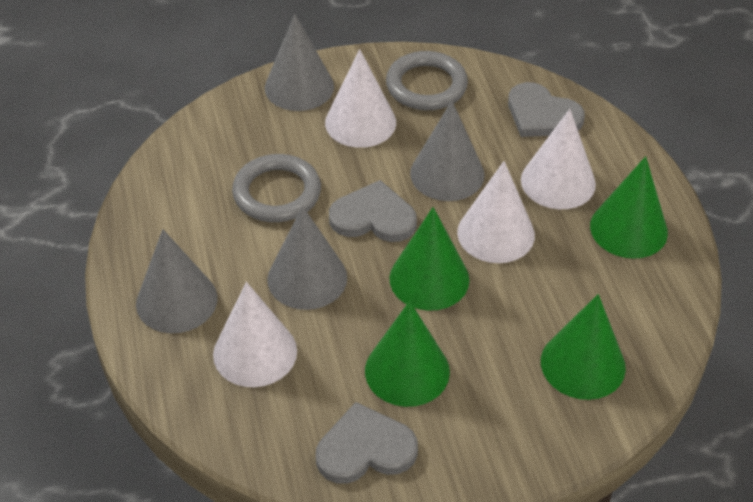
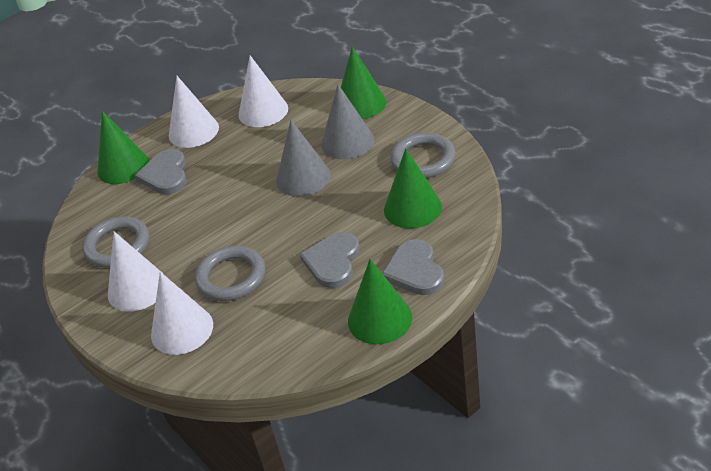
grey cone: 4 -> 2
grey ring: 2 -> 3

